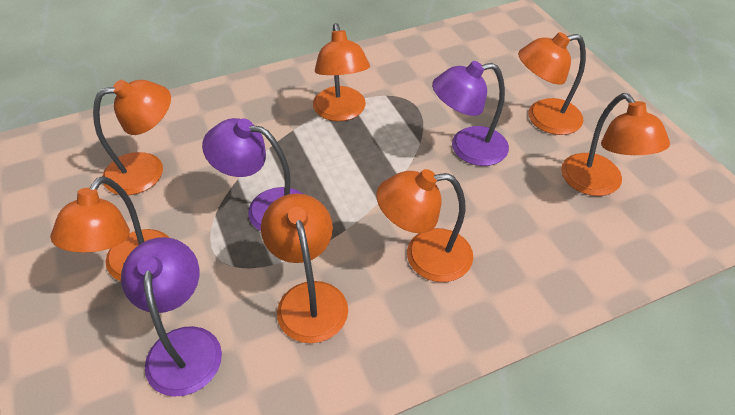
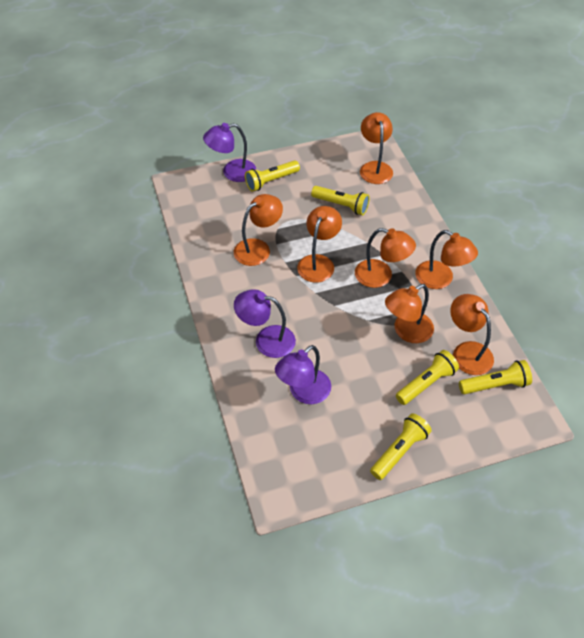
yellow flashlight: 0 -> 5

